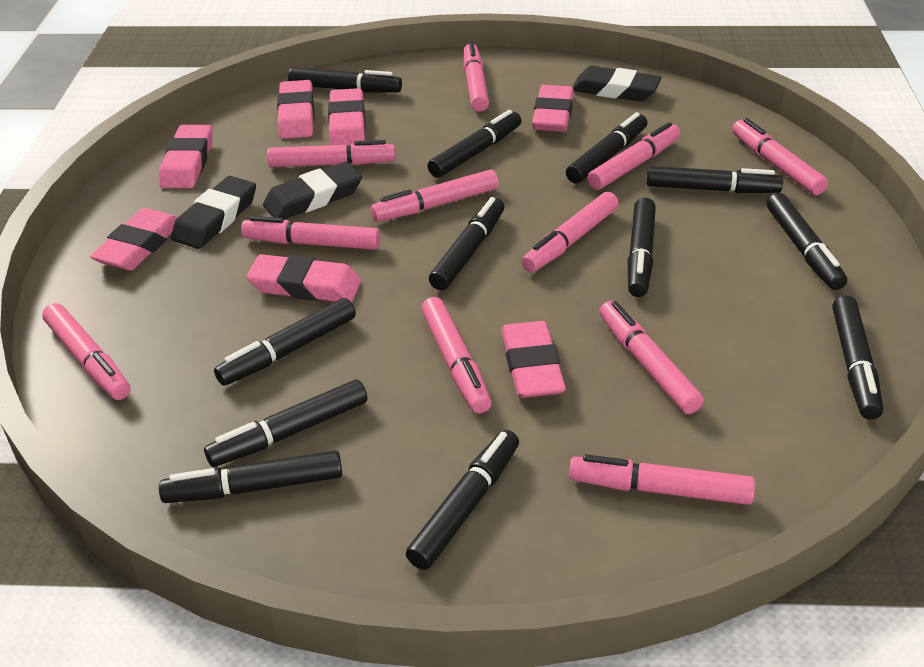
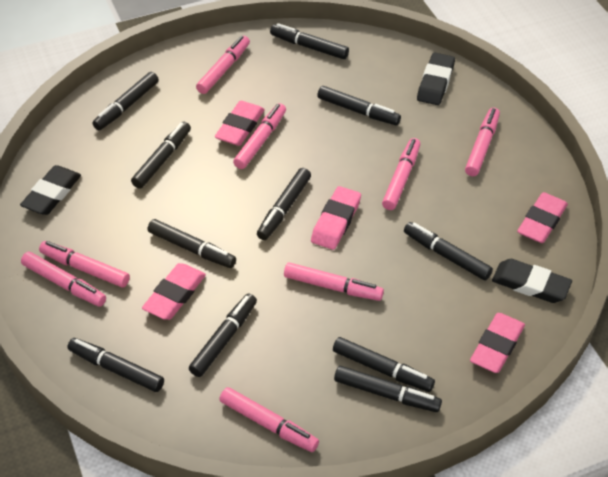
black marker: 12 -> 11
pink eraser: 7 -> 5
pink marker: 11 -> 8

